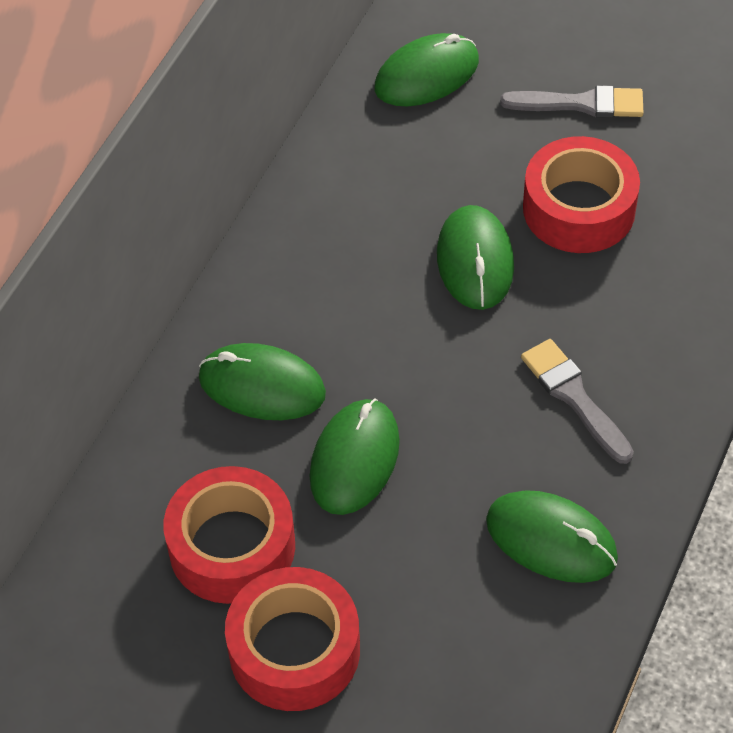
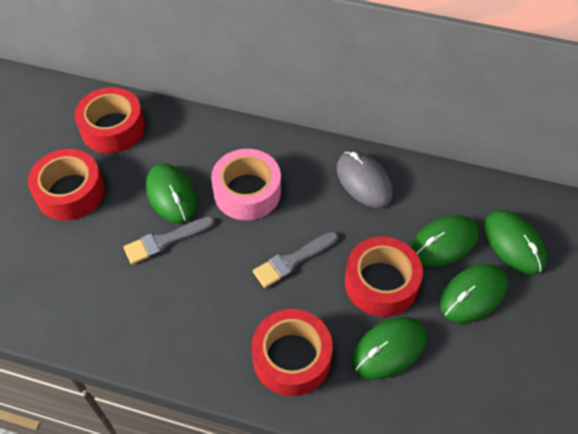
grey mouse: 0 -> 1
pink tape: 0 -> 1
red tape: 3 -> 4

